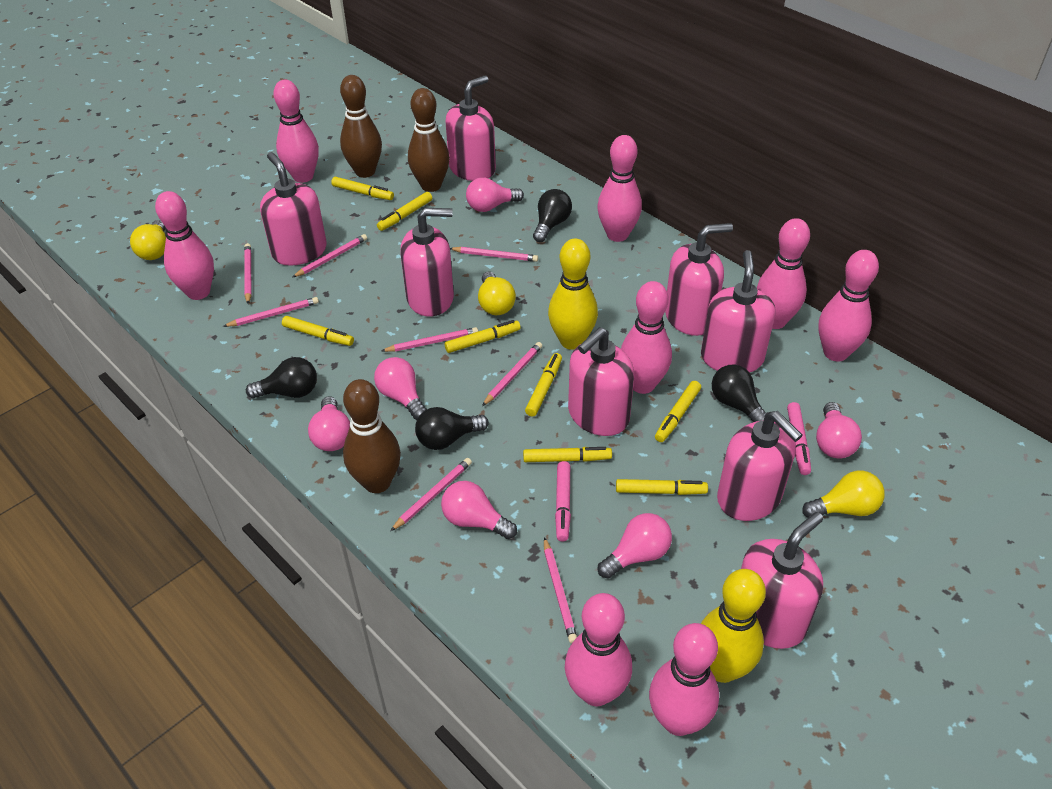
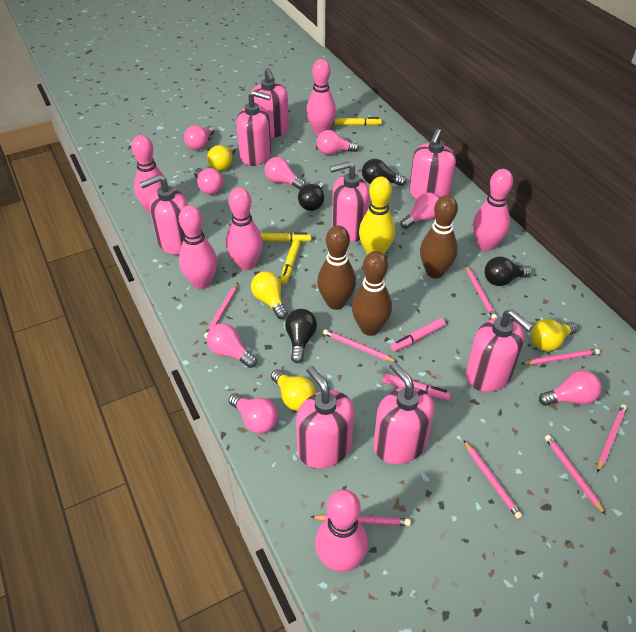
pink bowling pin: 8 -> 6
pink light bulb: 6 -> 8
yellow bowling pin: 2 -> 1
yellow light bulb: 3 -> 4
yellow marker: 8 -> 3

